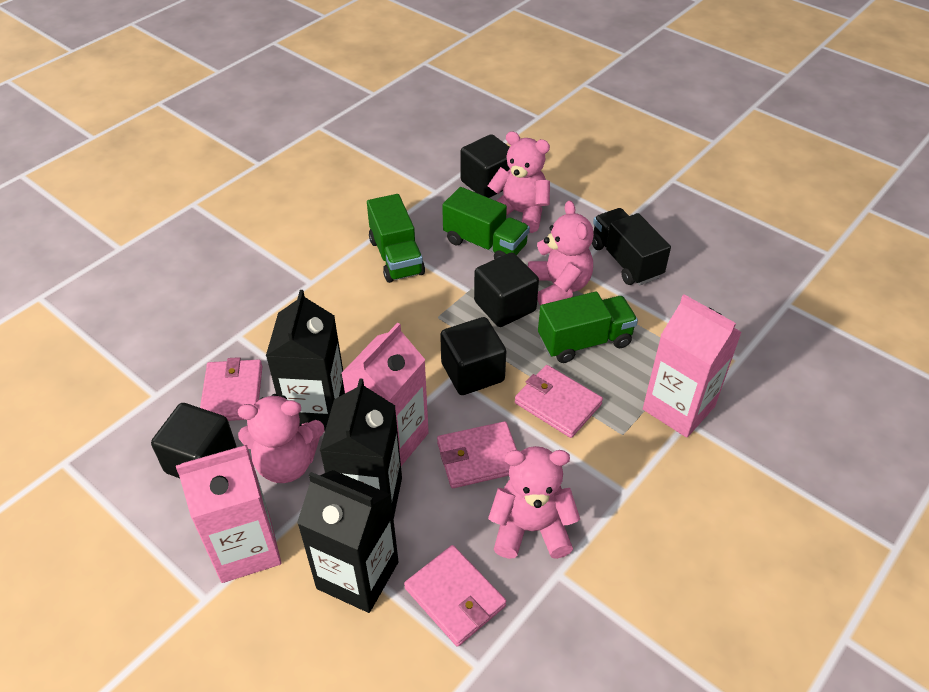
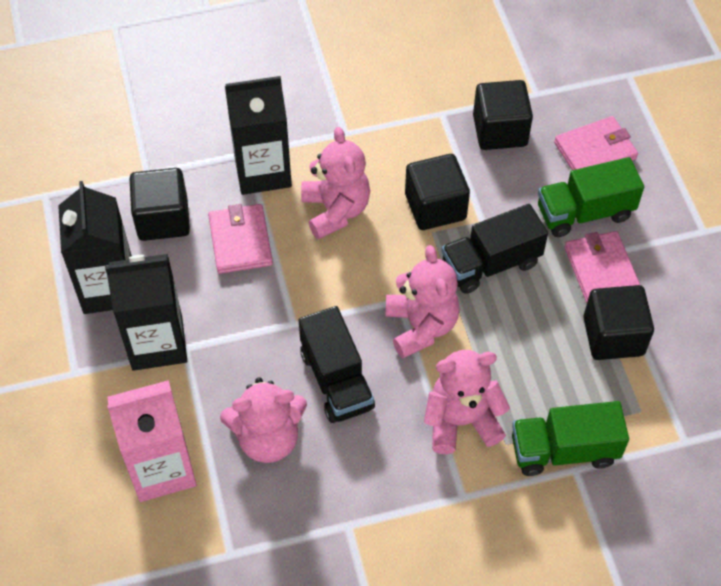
black truck: 1 -> 2
green truck: 3 -> 2
pink carton: 3 -> 1
pink wallet: 4 -> 3

